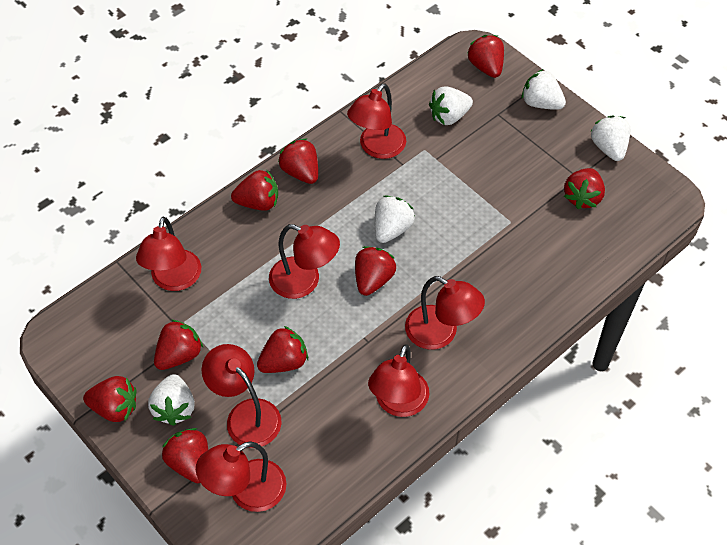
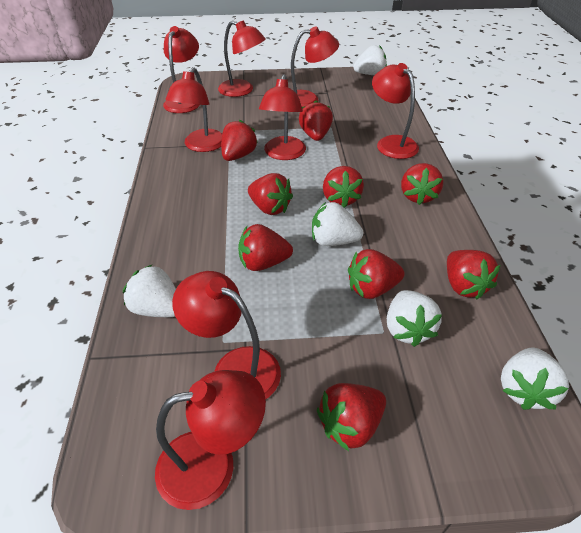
red lamp: 7 -> 8

